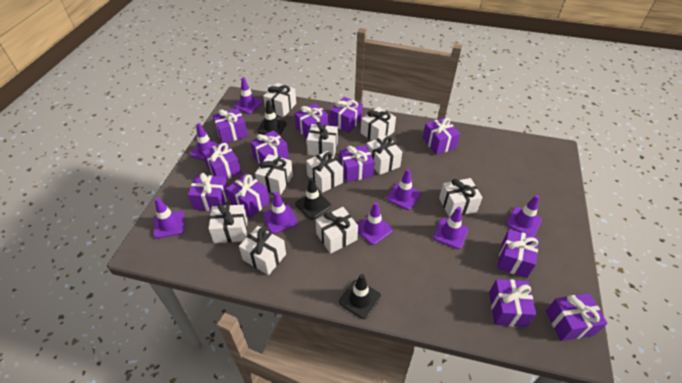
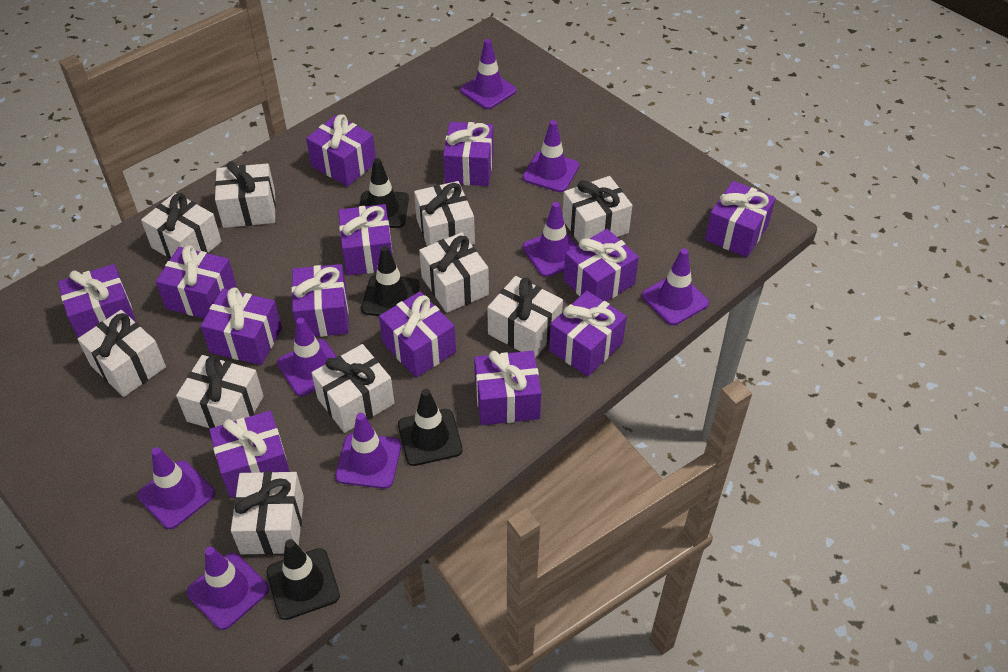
black traffic cone: 3 -> 4
purple gift: 12 -> 13

